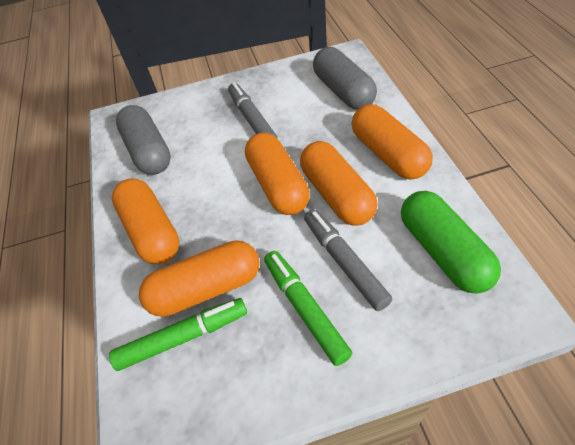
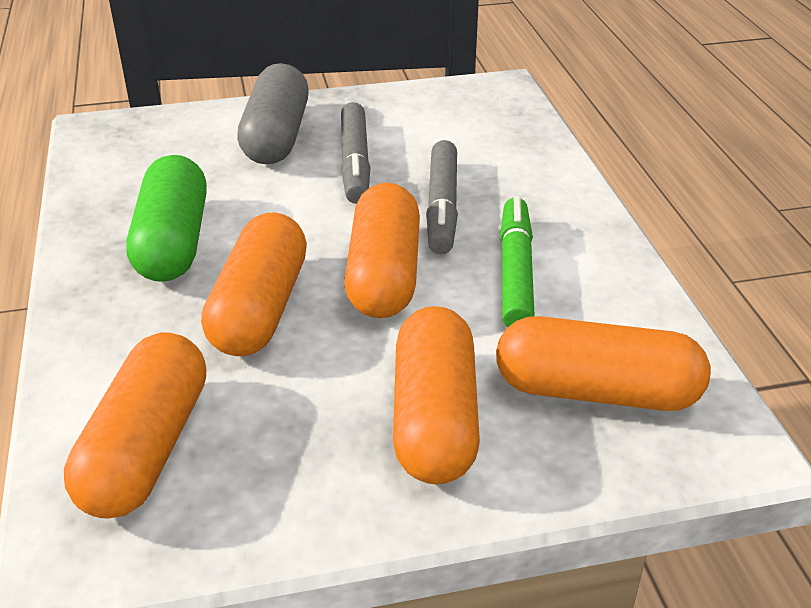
green marker: 2 -> 1
grey capsule: 2 -> 1

